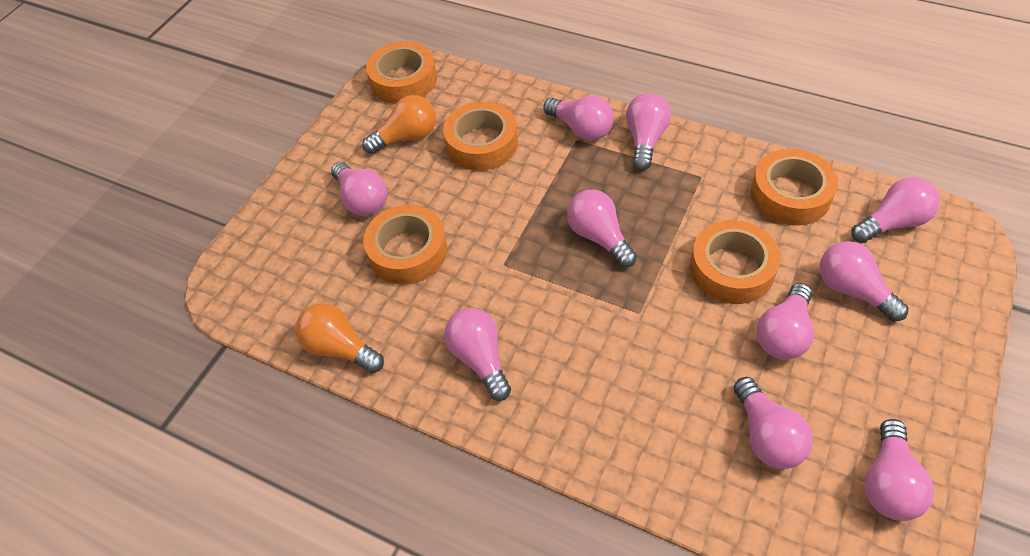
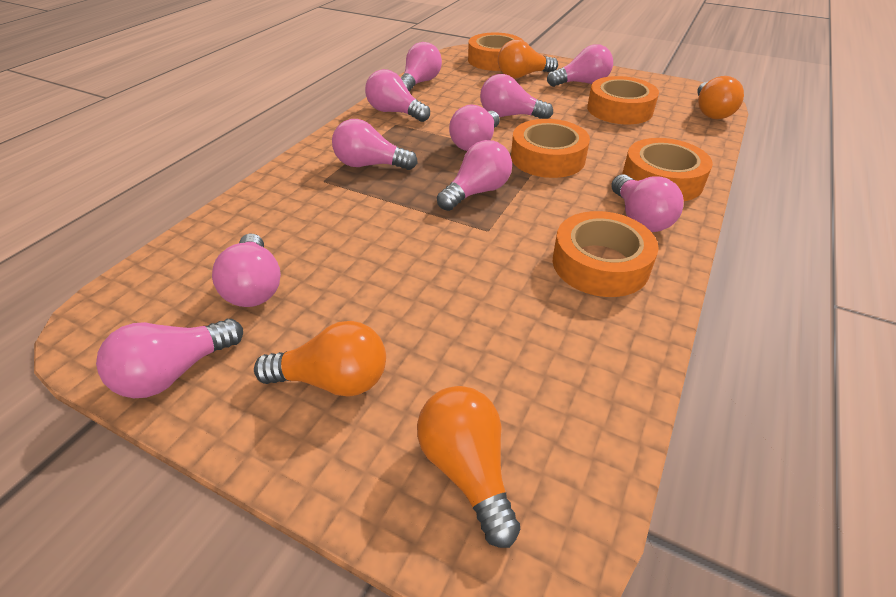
orange light bulb: 2 -> 4

